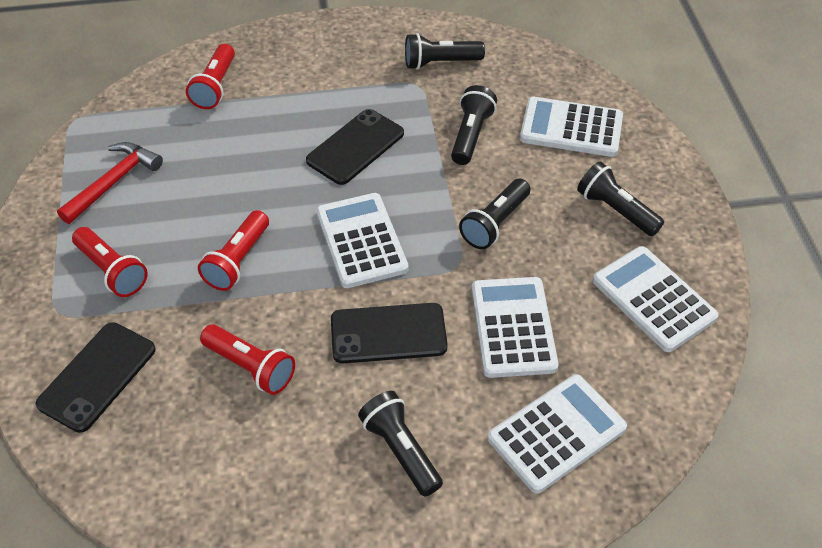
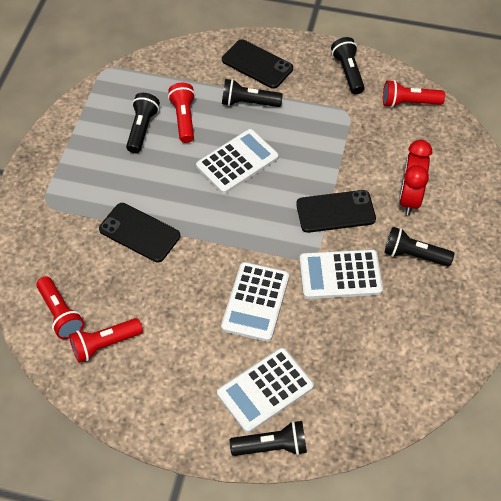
red clock: 0 -> 1
red hammer: 1 -> 0
white calculator: 5 -> 4

